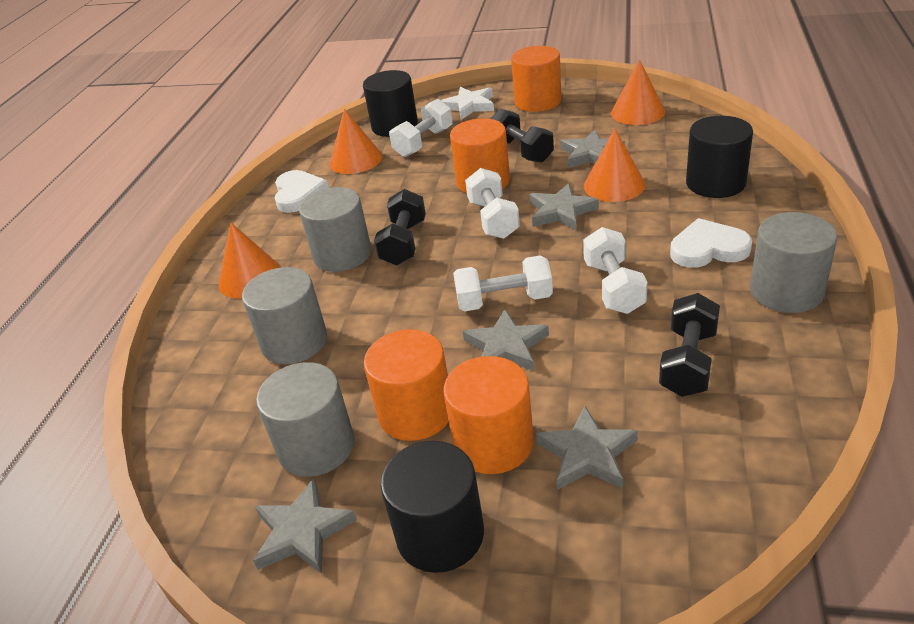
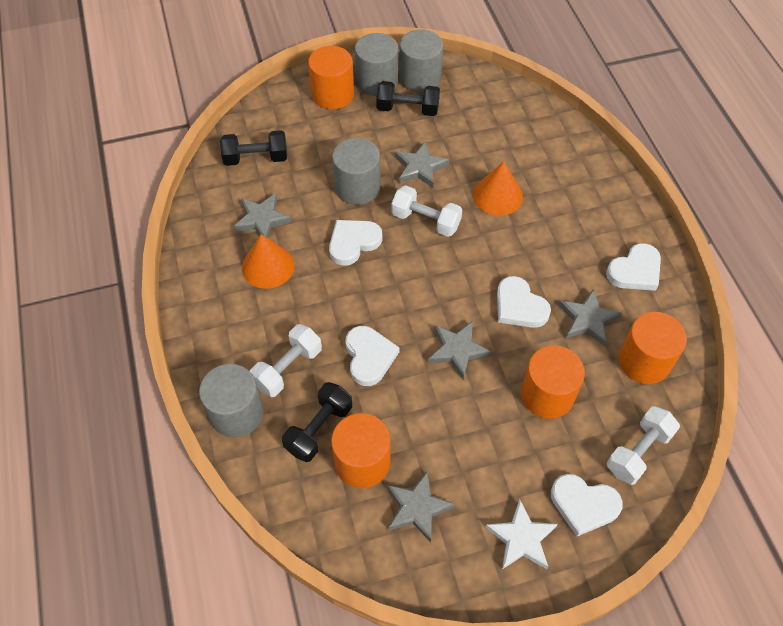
black cylinder: 3 -> 0
orange cone: 4 -> 2
white dumbbell: 4 -> 3
white heart: 2 -> 5

